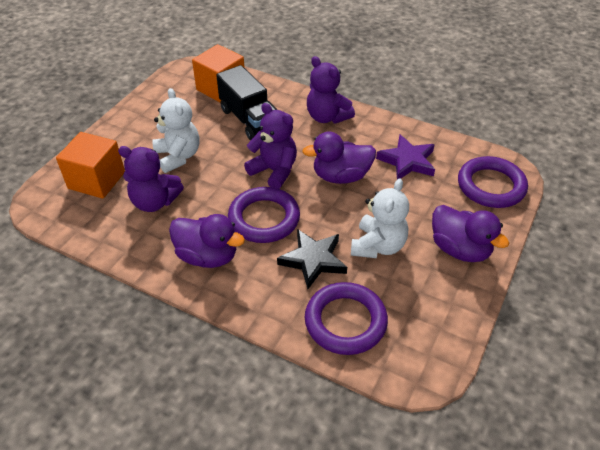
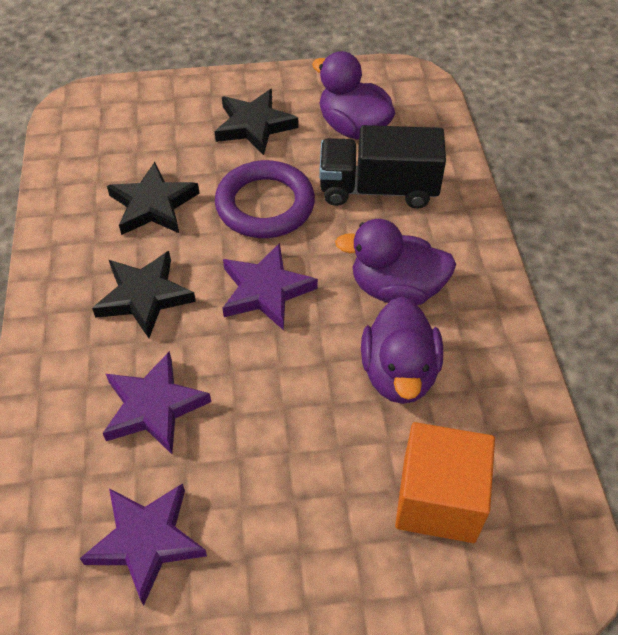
black star: 1 -> 3
orange cube: 2 -> 1
purple ring: 3 -> 1
purple star: 1 -> 3
purple teddy bear: 3 -> 0
white teddy bear: 2 -> 0

